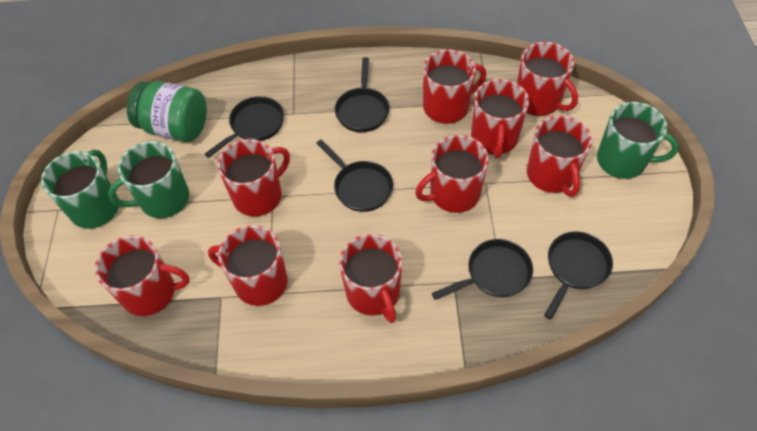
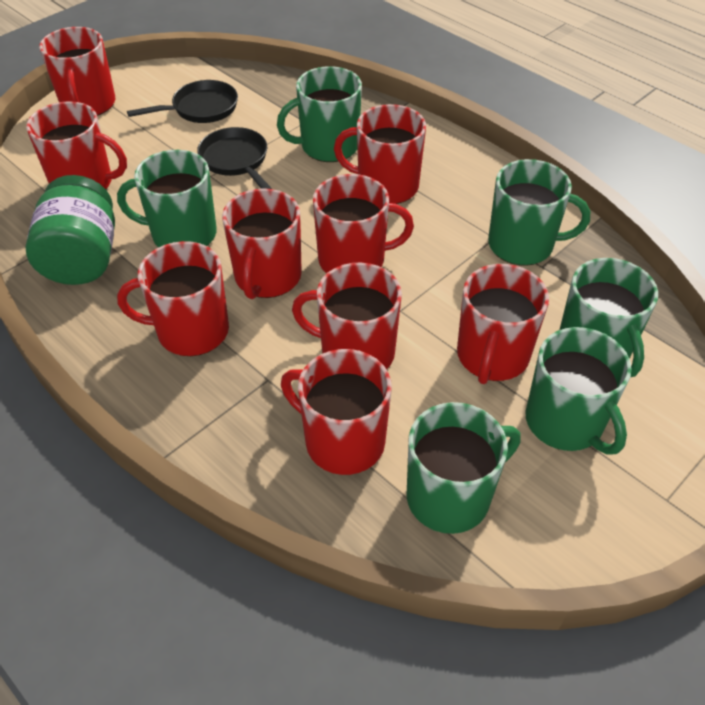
black pan: 5 -> 2
green mug: 3 -> 6

